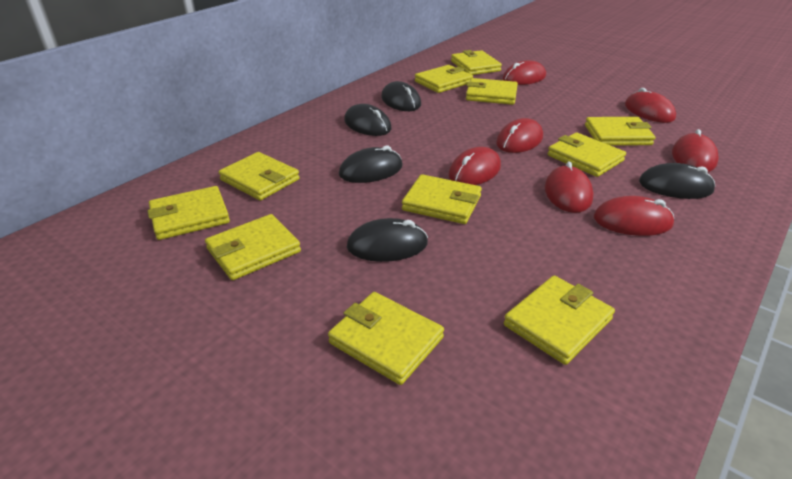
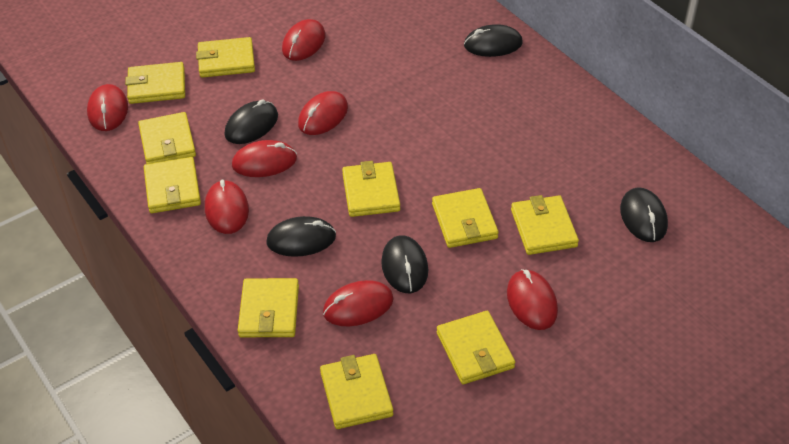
yellow wallet: 11 -> 10

